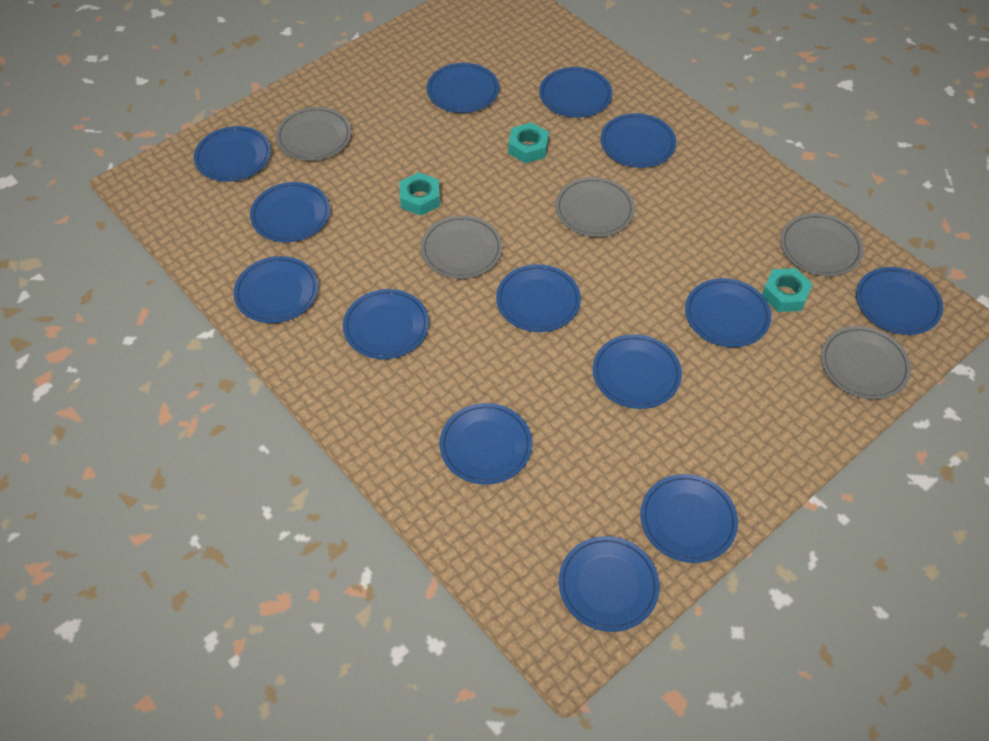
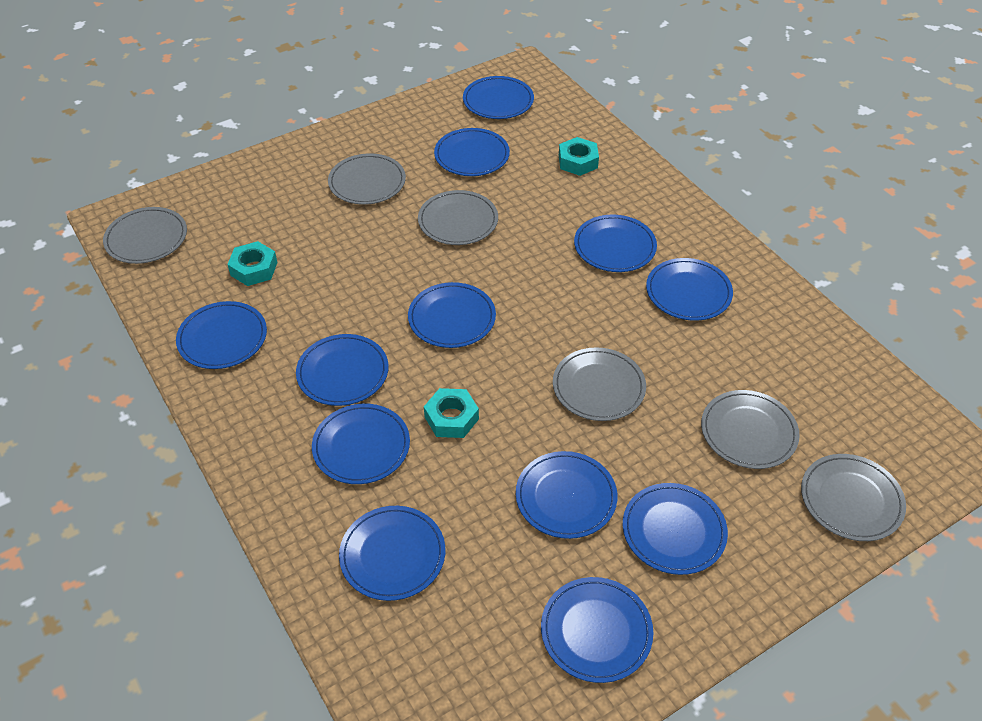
blue plate: 14 -> 12
grey plate: 5 -> 6

